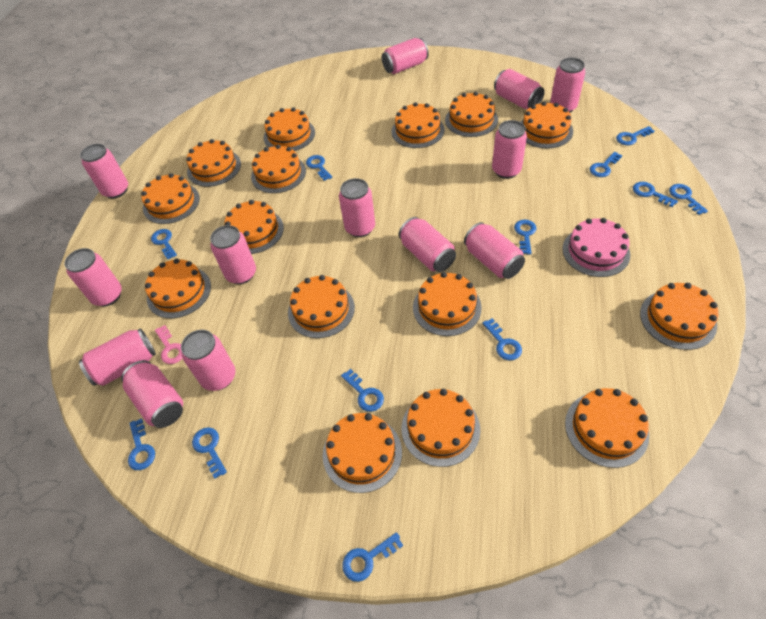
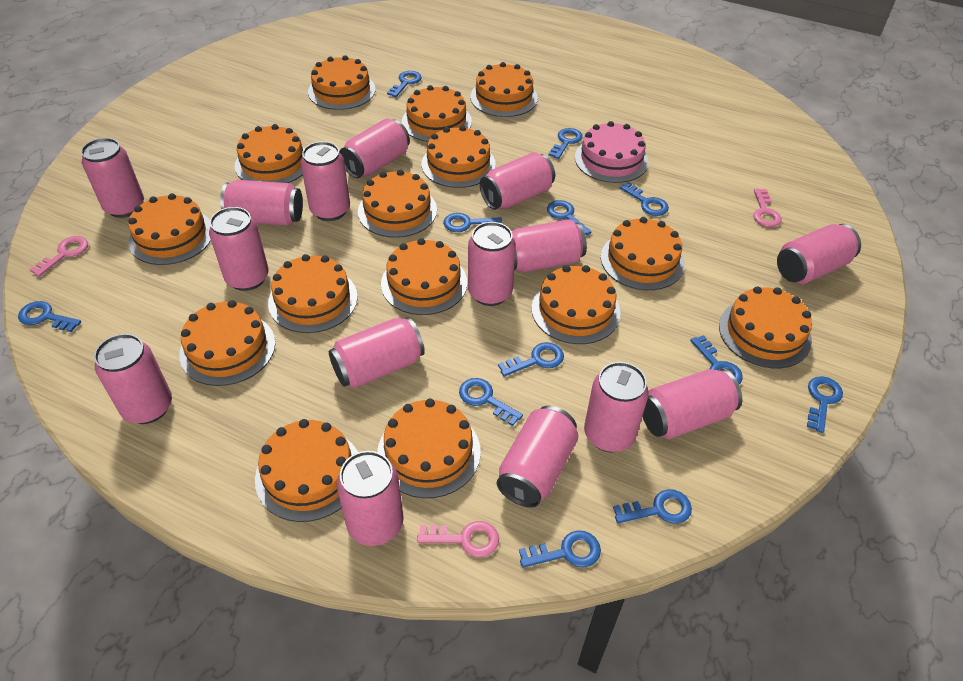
pink can: 13 -> 15
pink key: 1 -> 3

